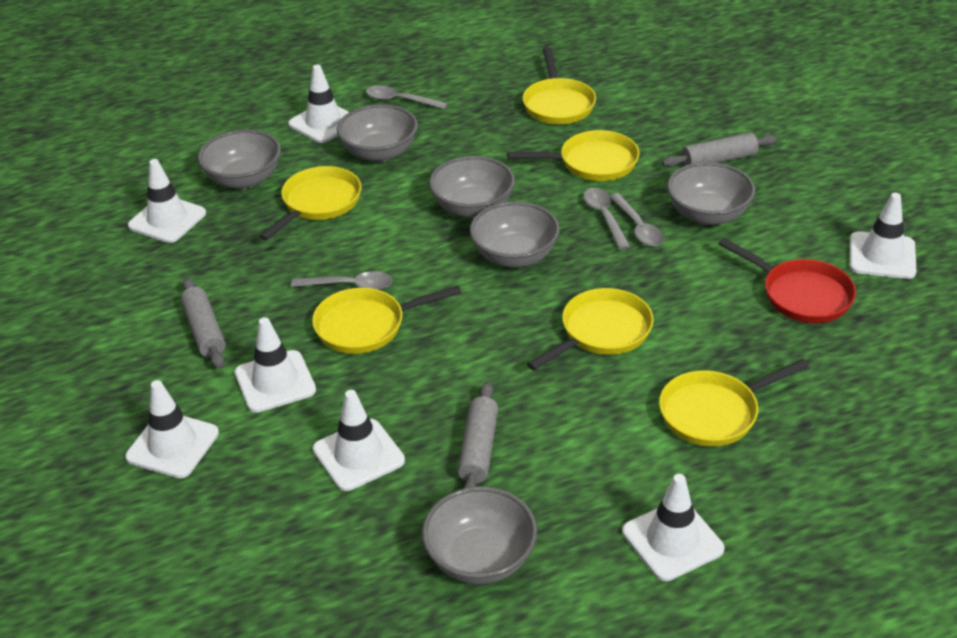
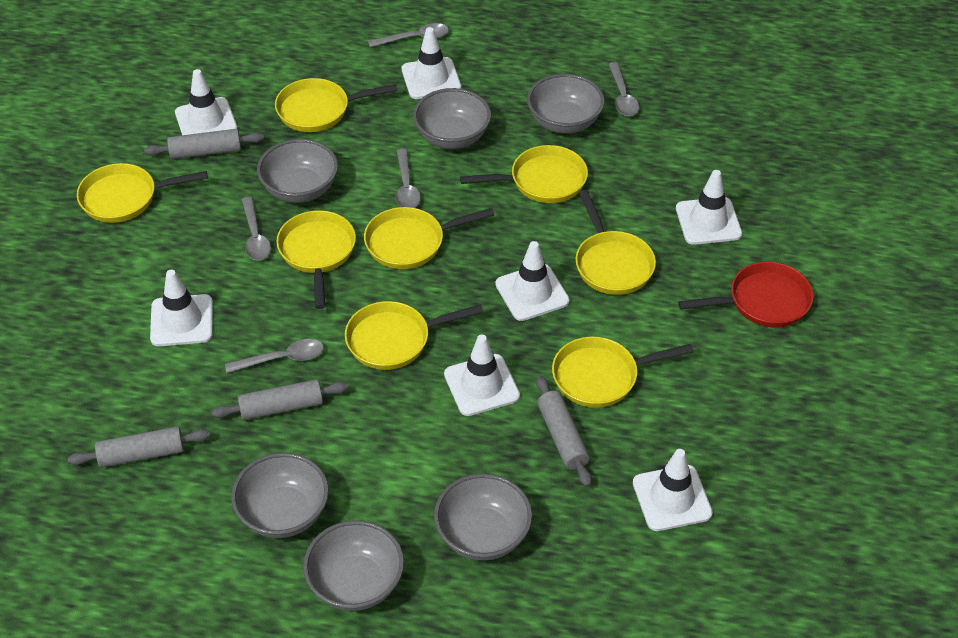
grey rolling pin: 3 -> 4
grey spoon: 4 -> 5
yellow pan: 6 -> 8

